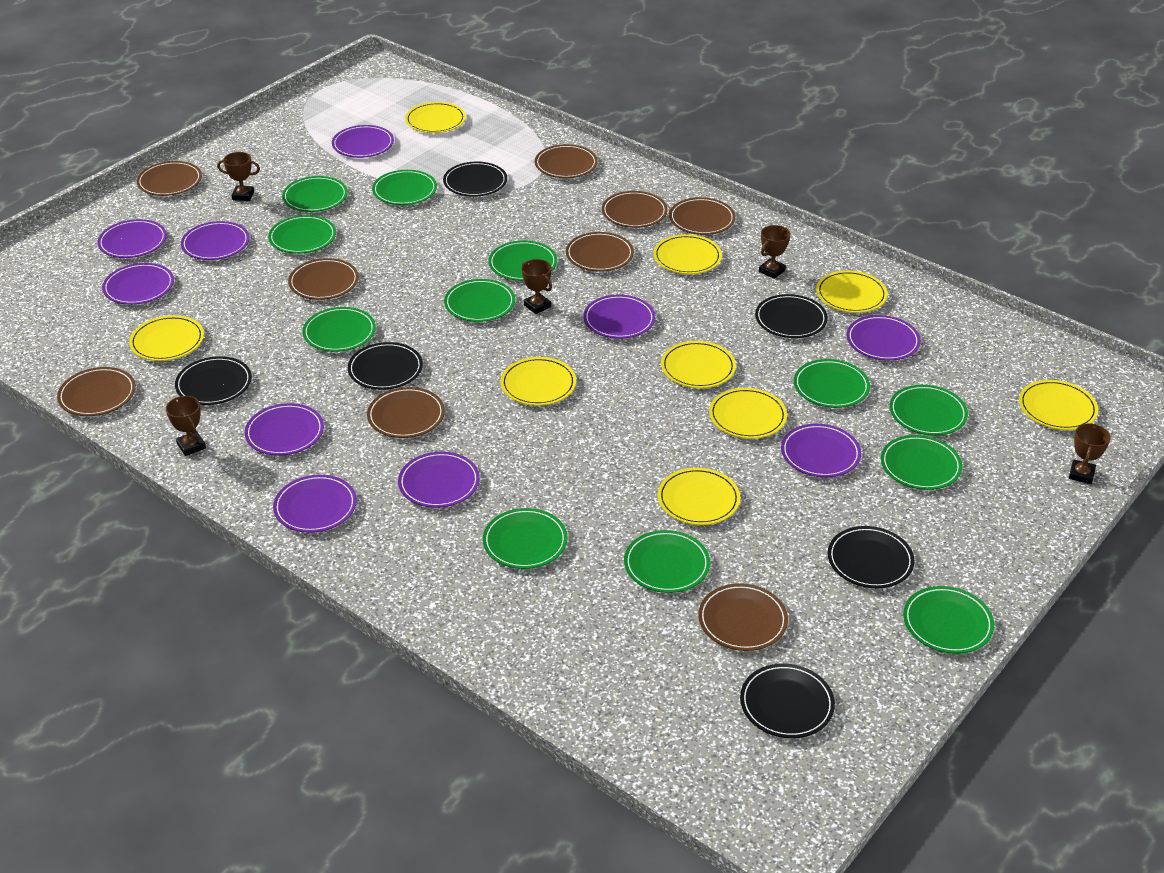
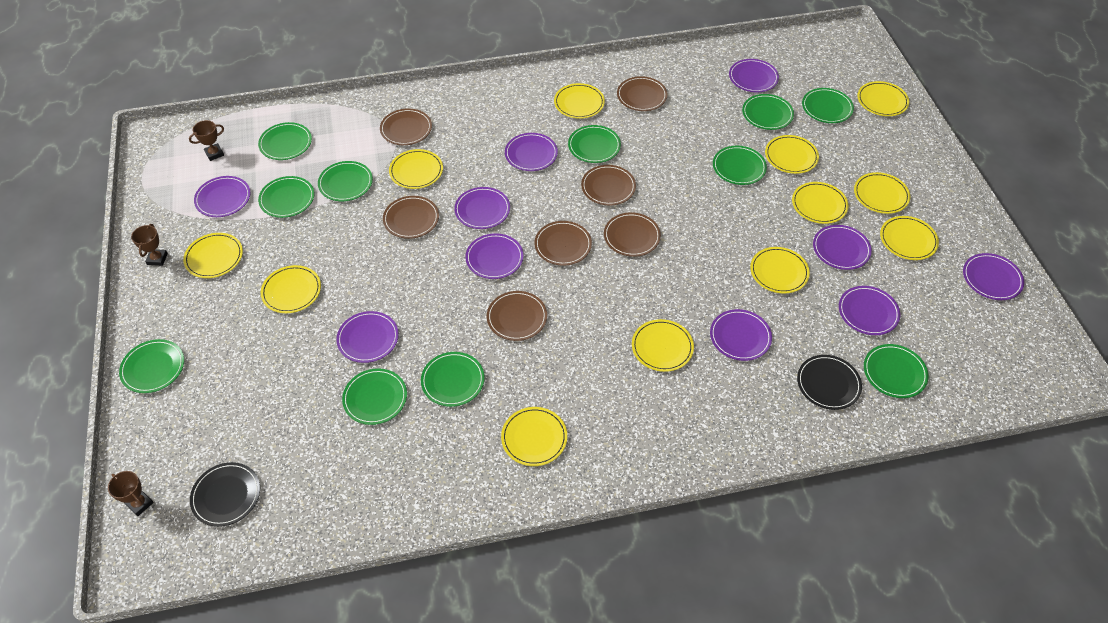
black plate: 6 -> 2
brown plate: 9 -> 7
brown trophy: 5 -> 3
green plate: 12 -> 11
yellow plate: 9 -> 12

